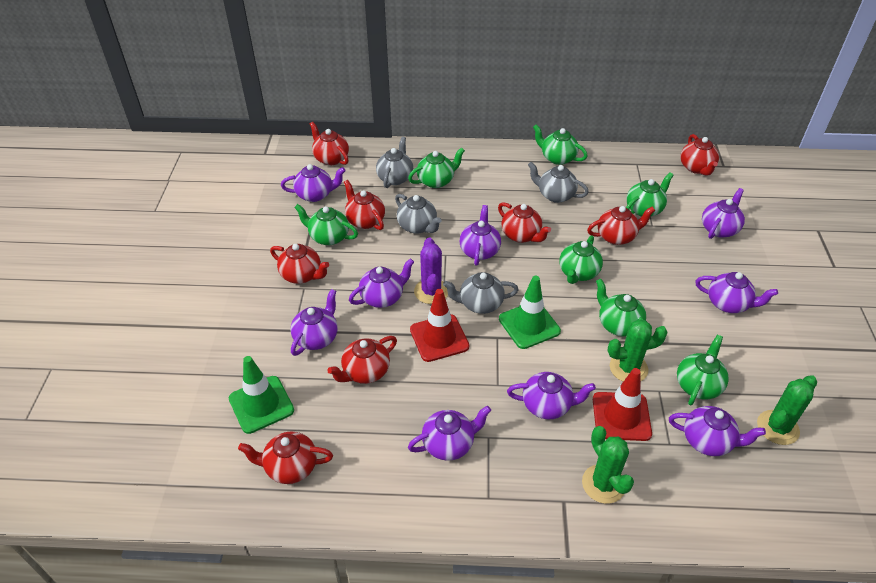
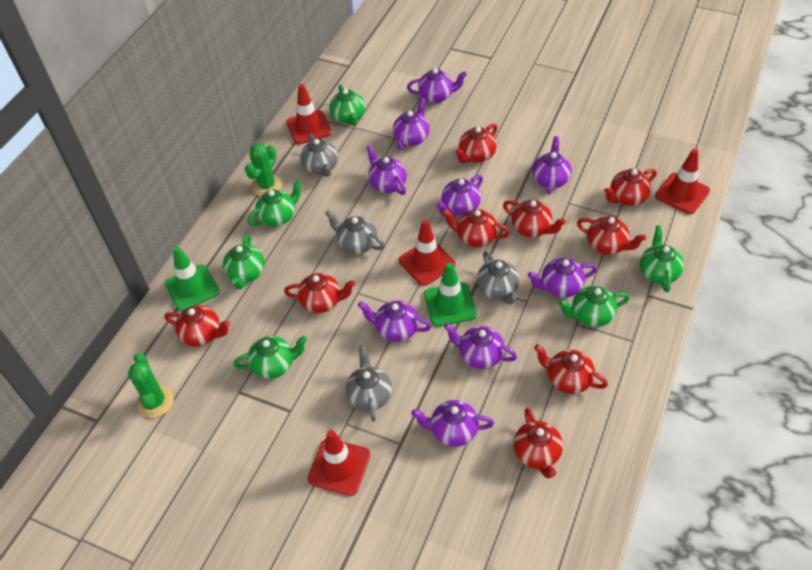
green cactus: 3 -> 2
green teapot: 7 -> 6
purple cactus: 1 -> 0
red teapot: 8 -> 9
red traffic cone: 2 -> 4

